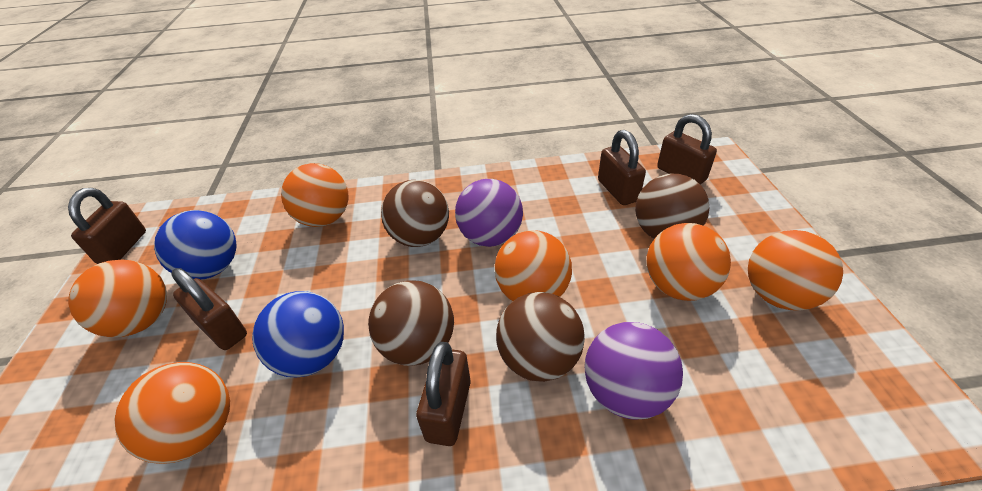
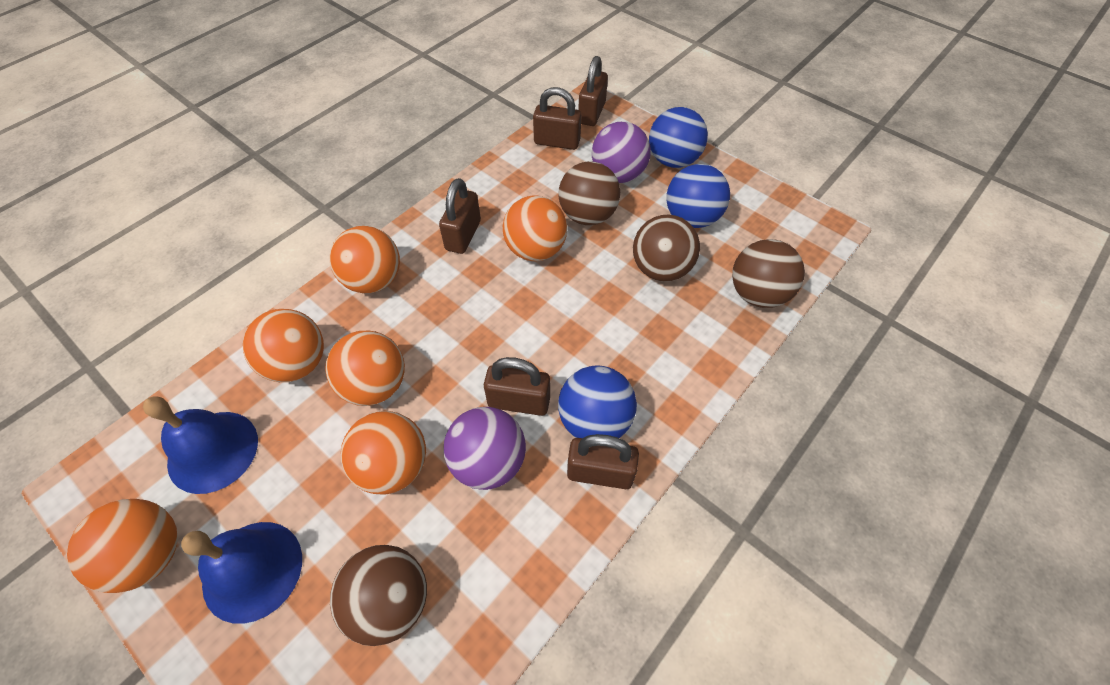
blue ball: 2 -> 3
blue bell: 0 -> 2

